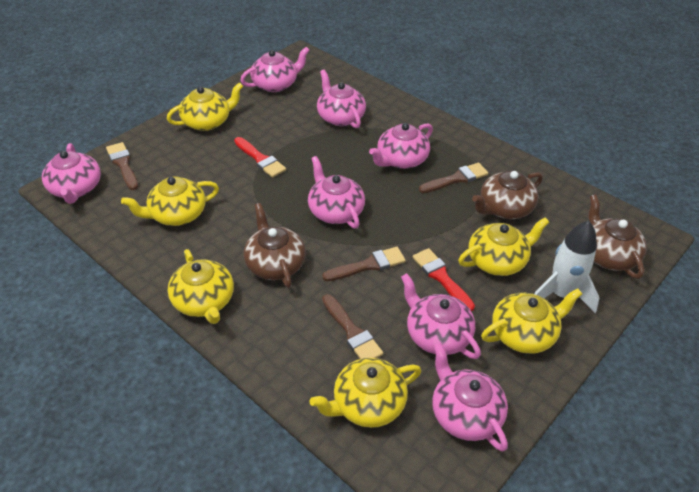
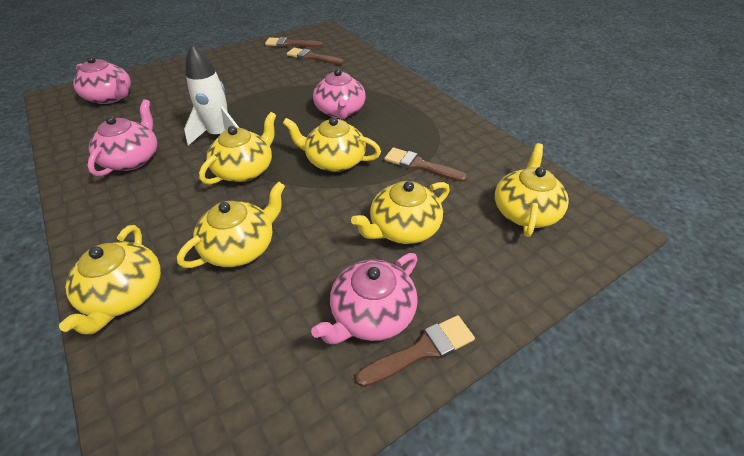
brown teapot: 3 -> 0
pink teapot: 7 -> 4
red brush: 2 -> 0

